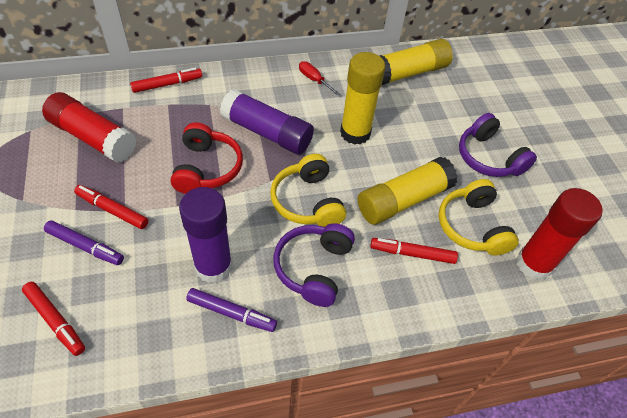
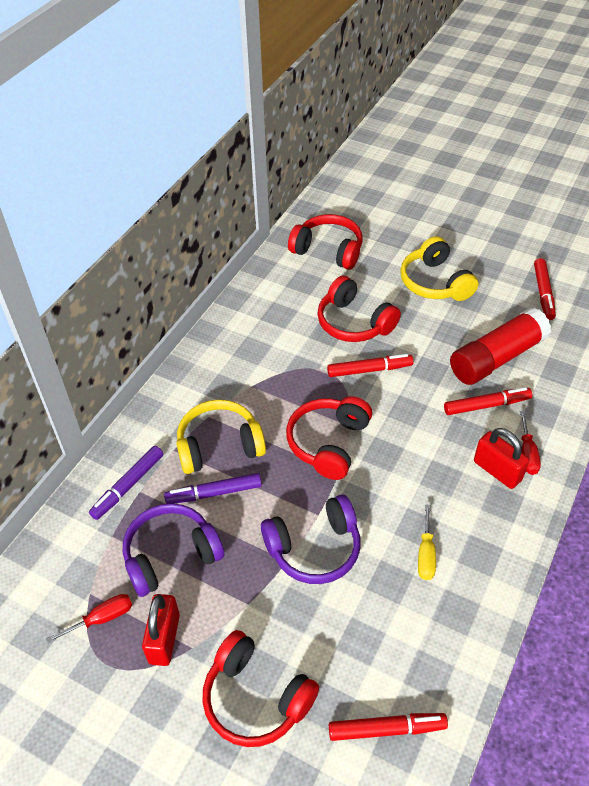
purple glue stick: 2 -> 0
red glue stick: 2 -> 1
red headphones: 1 -> 4
red padlock: 0 -> 2
red screwdriver: 1 -> 2
yellow glue stick: 3 -> 0
yellow screwdriver: 0 -> 1

